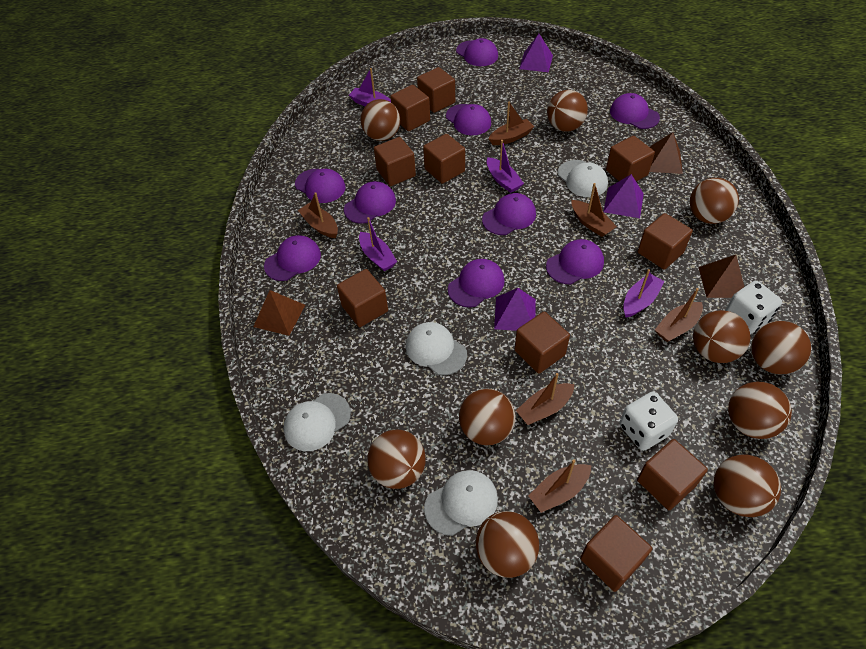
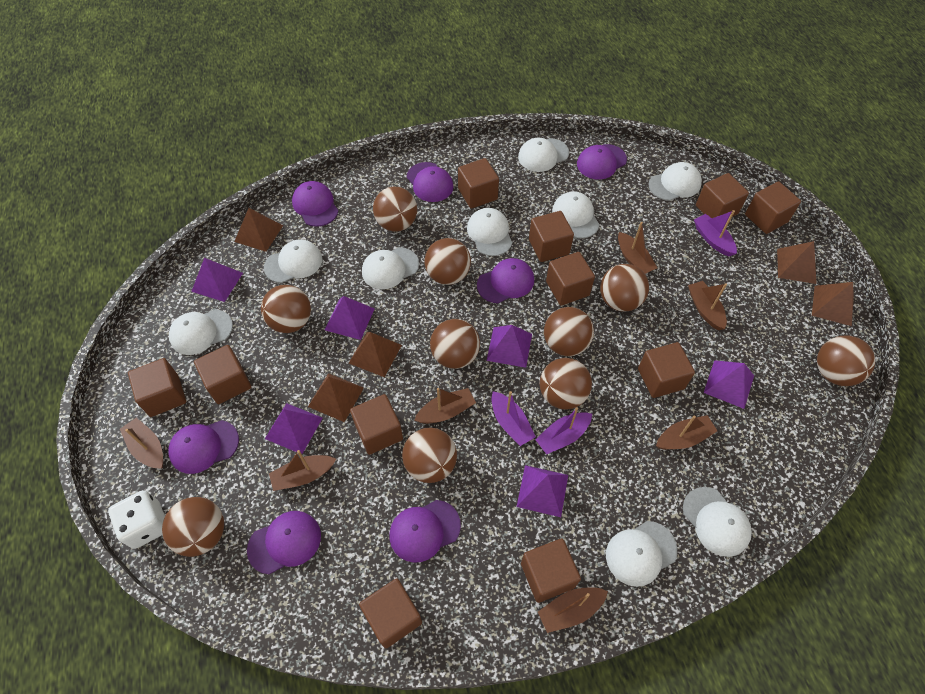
brown boat: 6 -> 7
brown cube: 10 -> 11
brown pyramid: 3 -> 5
purple boat: 4 -> 3
purple cap: 9 -> 7
purple pyramid: 3 -> 6
white cap: 4 -> 9
white dice: 2 -> 1

